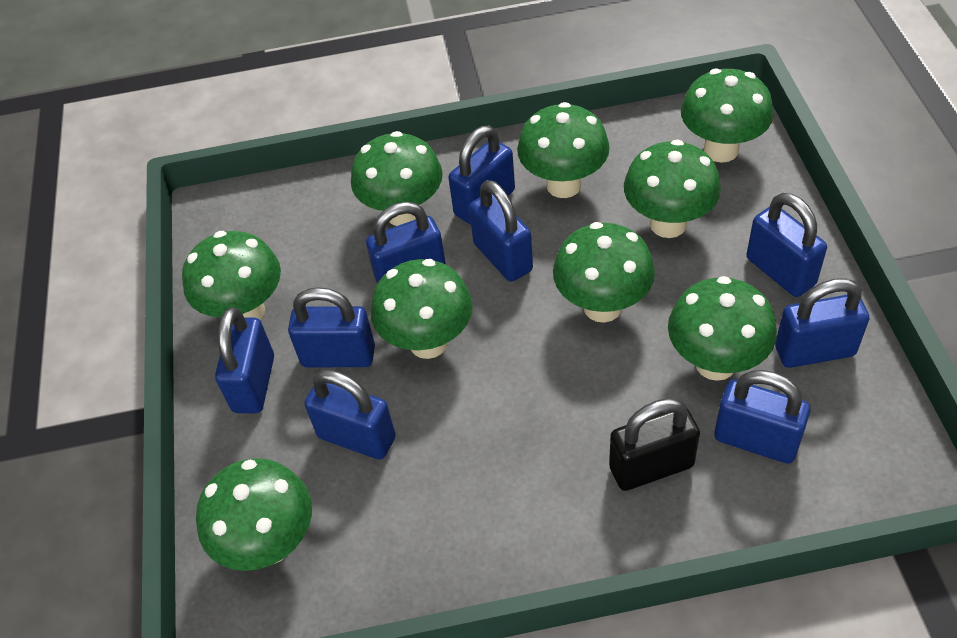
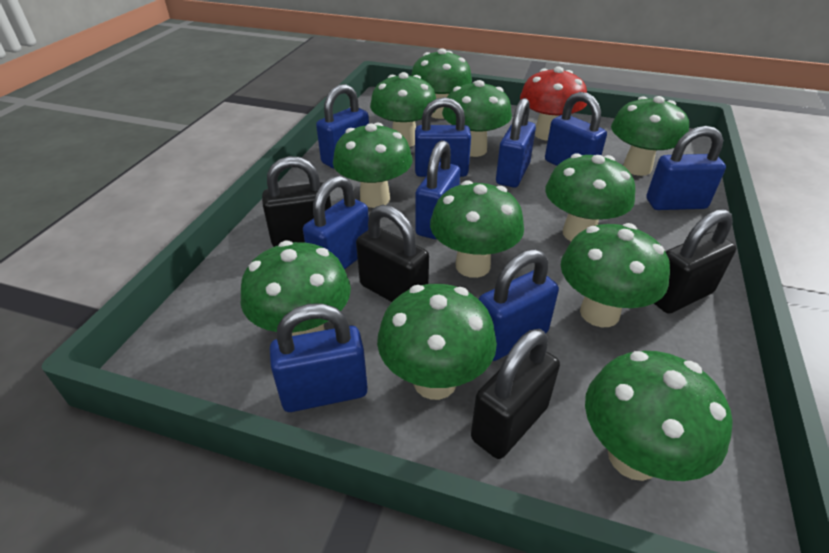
black padlock: 1 -> 4
green mushroom: 9 -> 11
red mushroom: 0 -> 1

